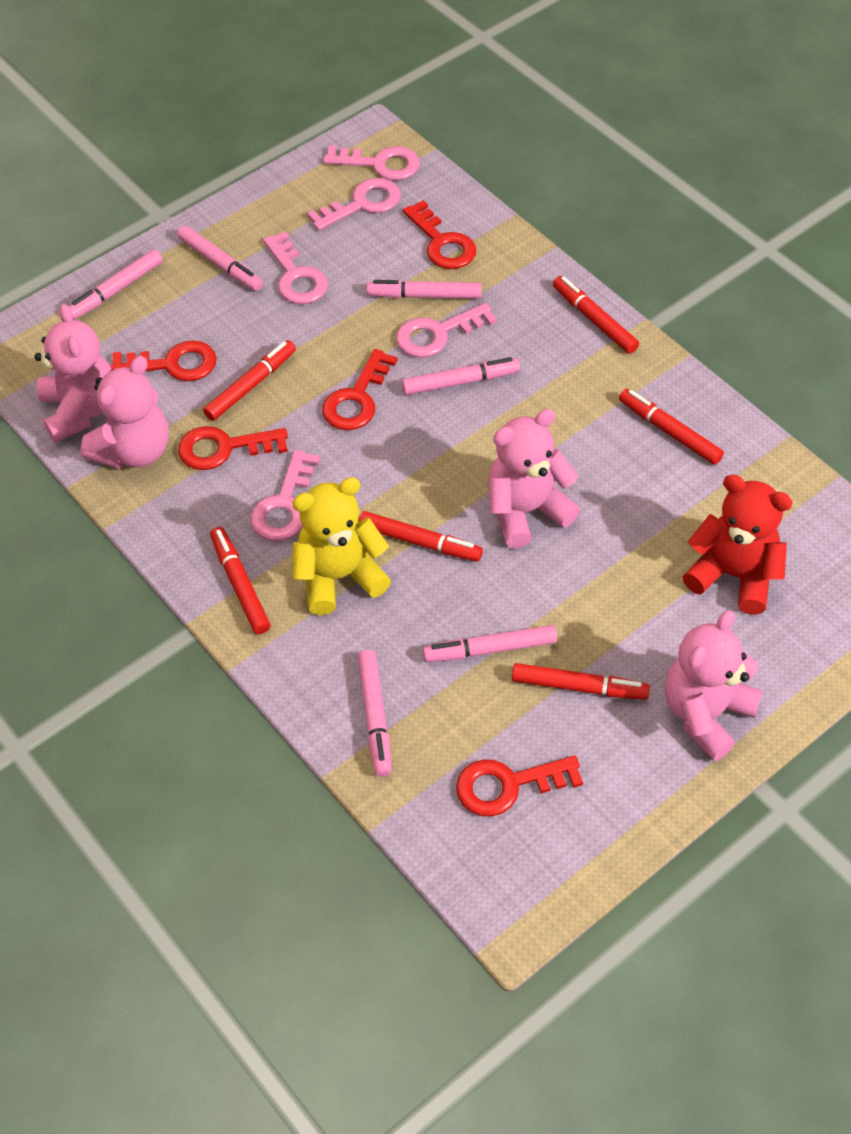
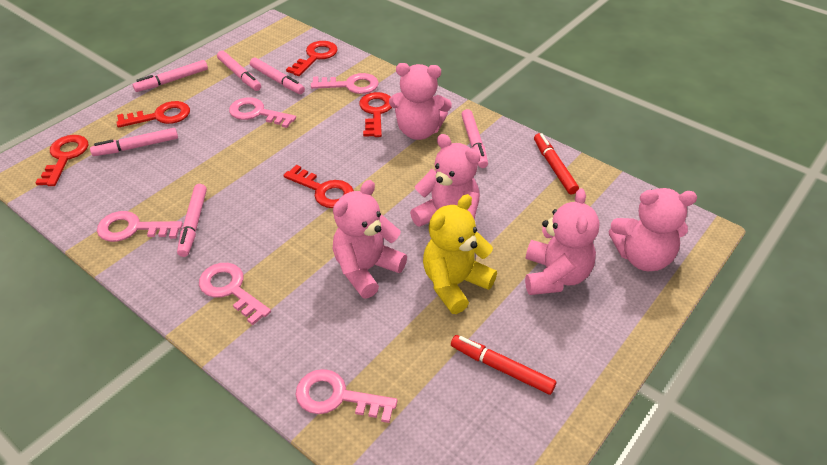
pink teddy bear: 4 -> 5
red marker: 6 -> 2
red teddy bear: 1 -> 0

